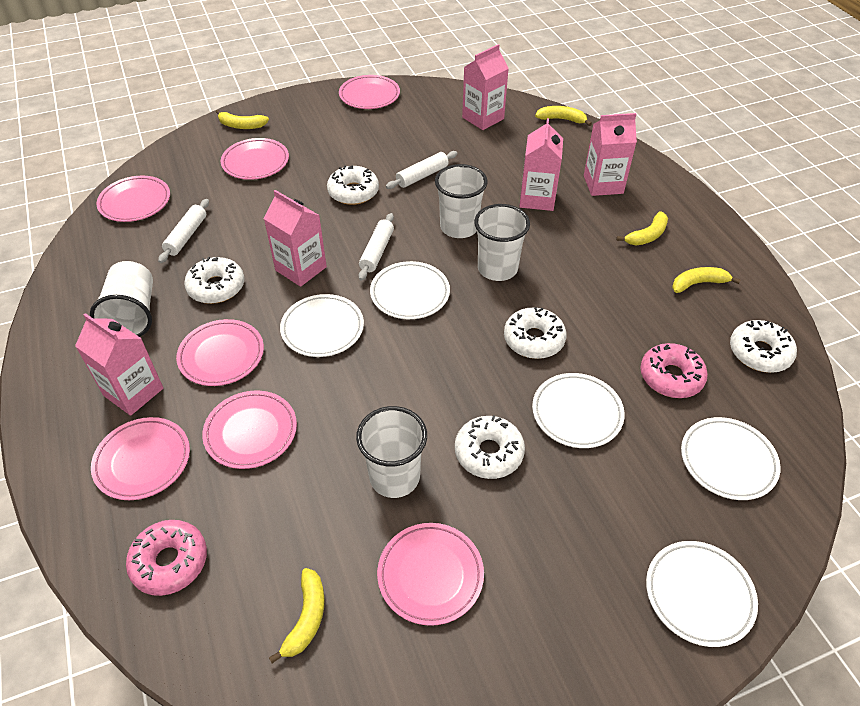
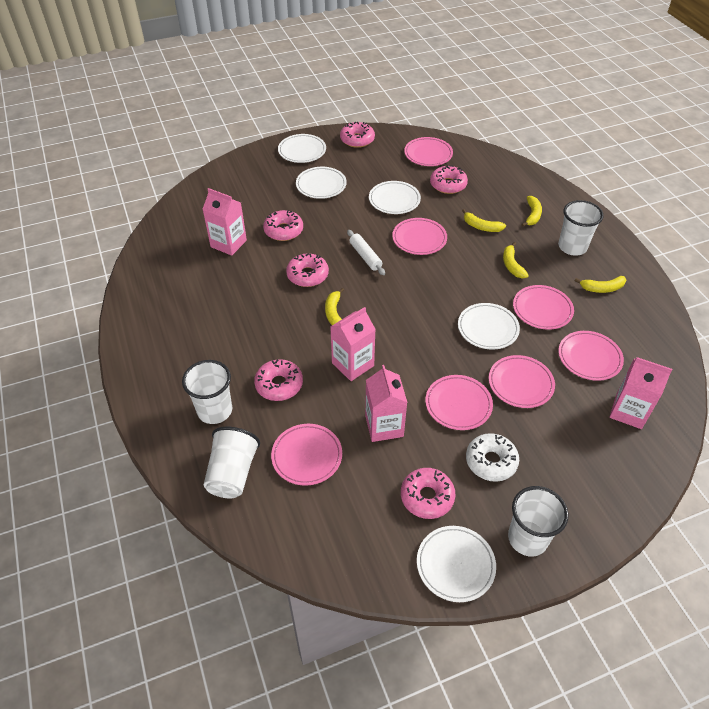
pink carton: 5 -> 4
pink donut: 2 -> 6
white donut: 5 -> 1
white rolling pin: 3 -> 1

